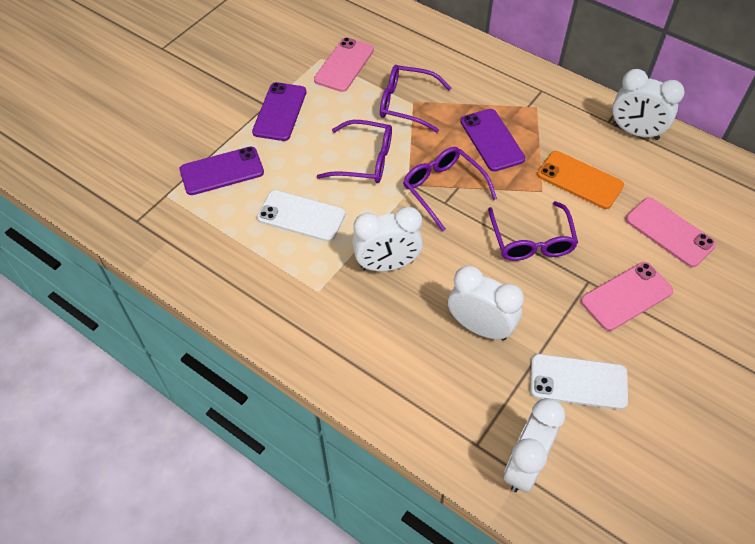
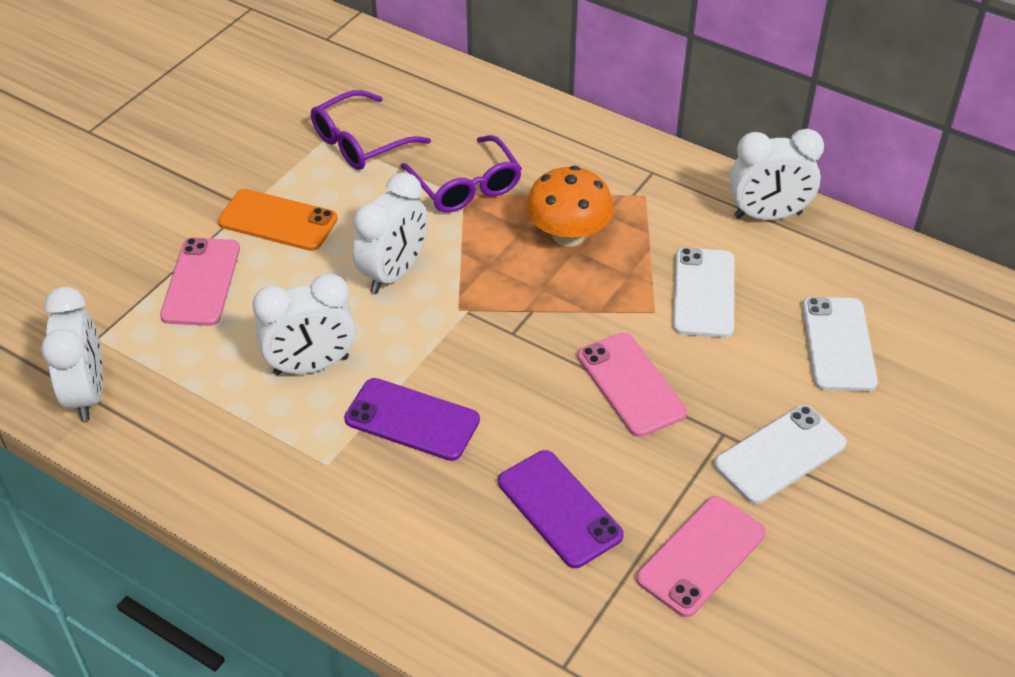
orange mushroom: 0 -> 1
purple glasses: 4 -> 2
purple phone: 3 -> 2
white phone: 2 -> 3

